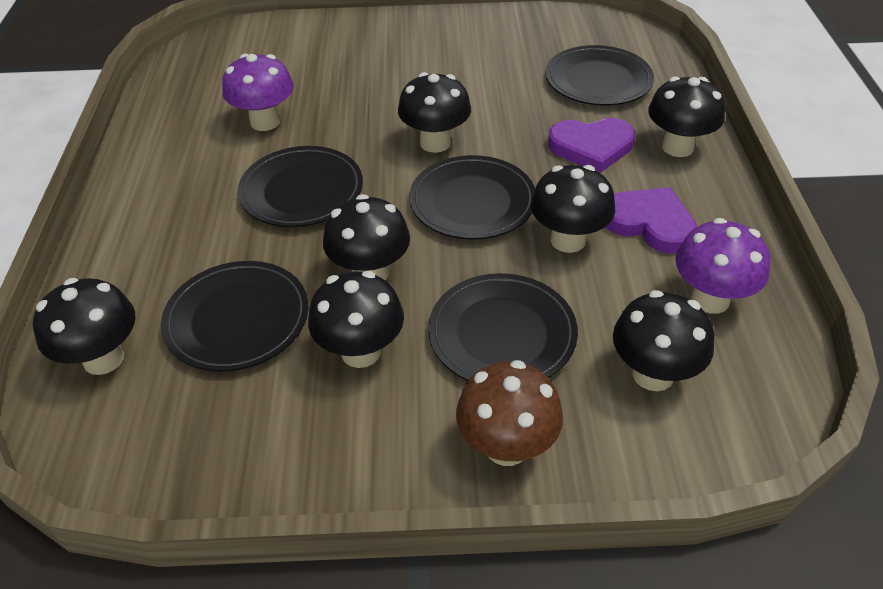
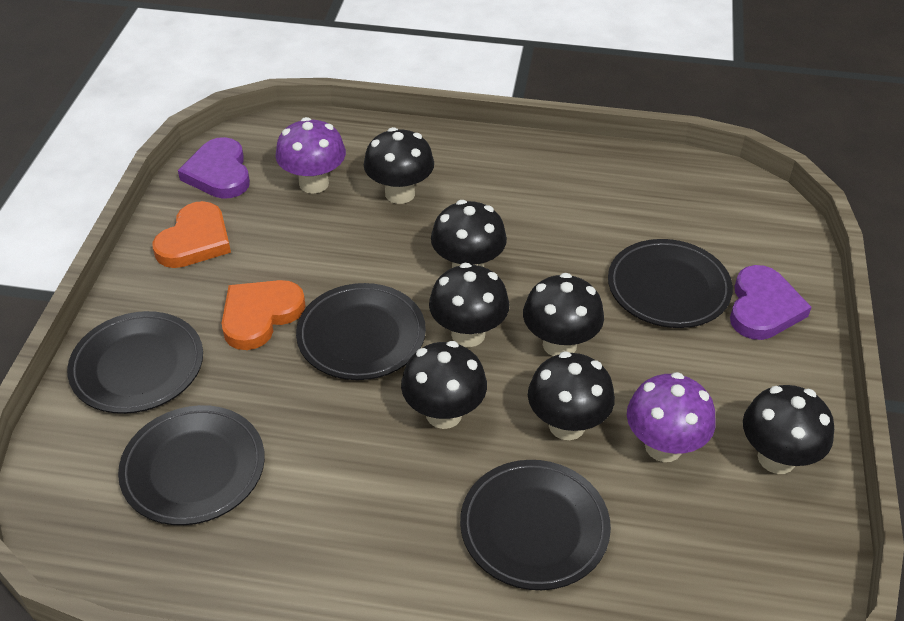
brown mushroom: 1 -> 0
orange heart: 0 -> 2

